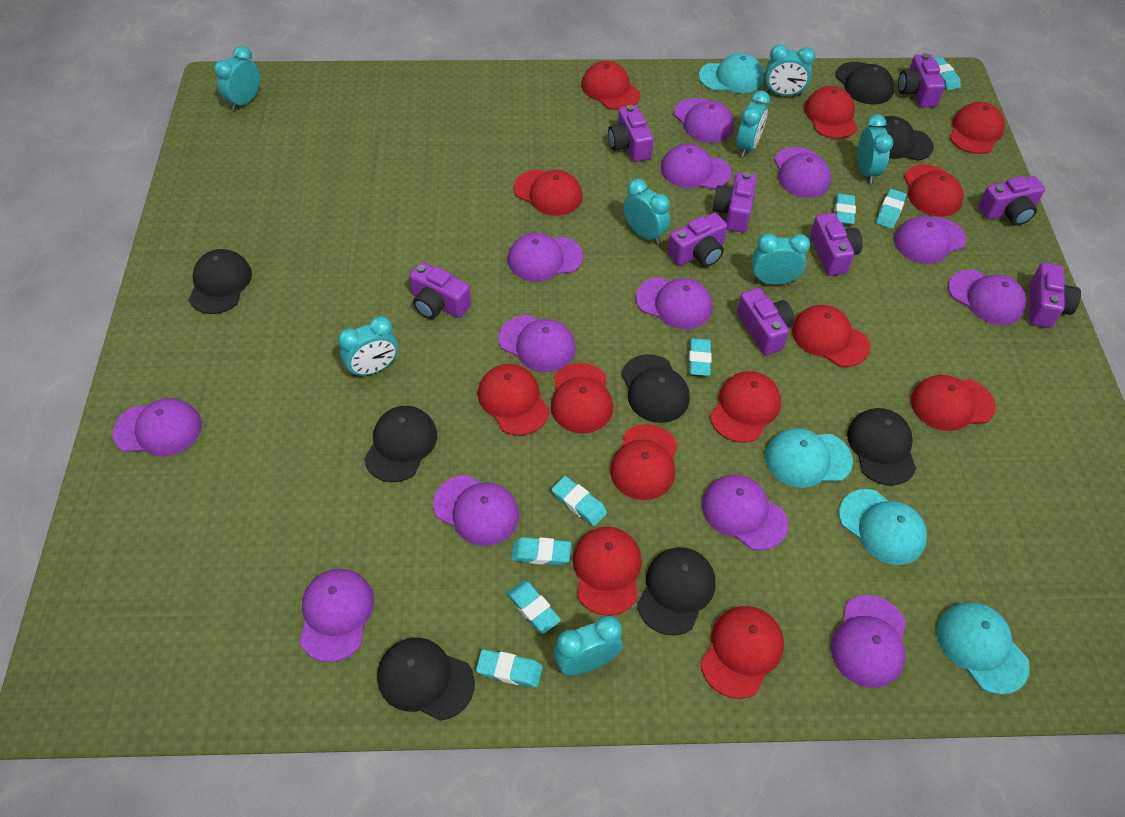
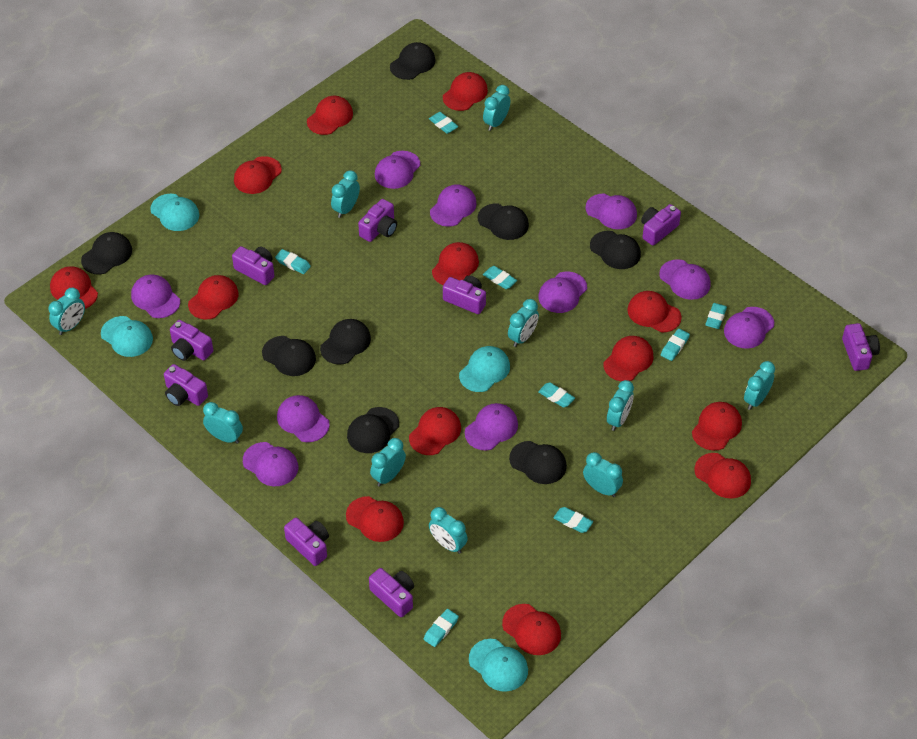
purple cap: 13 -> 10
turquoise clock: 8 -> 10

